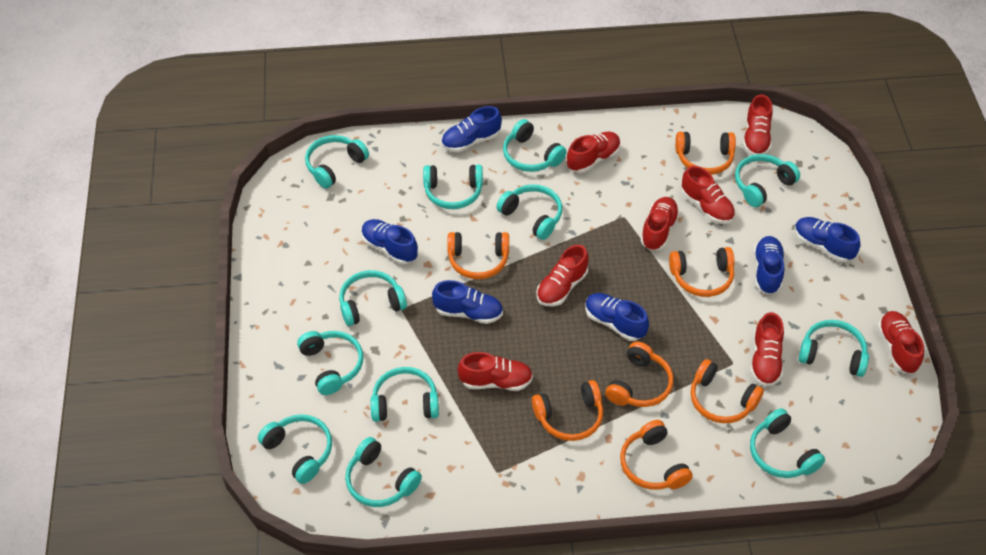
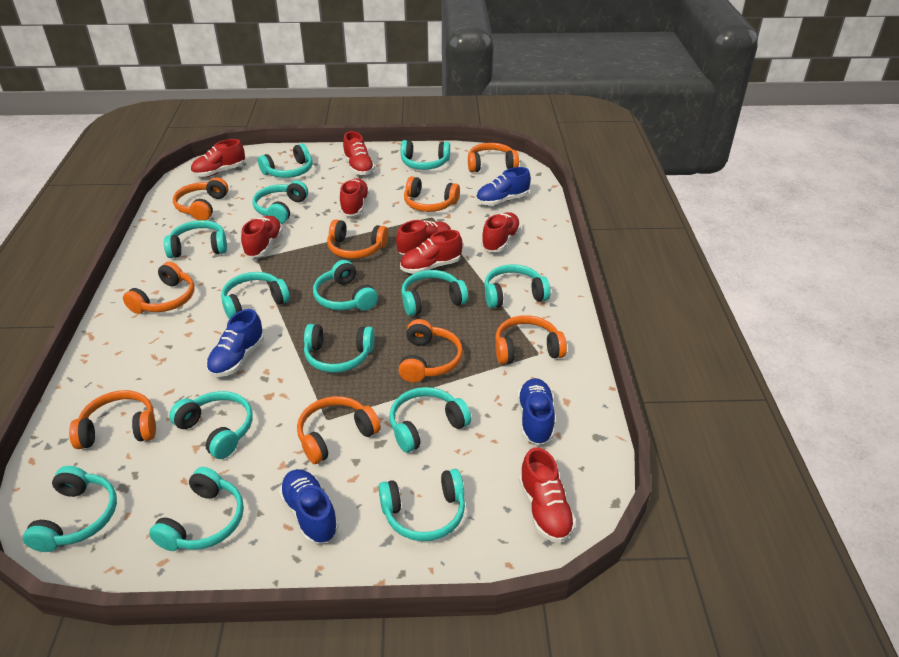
blue shoe: 6 -> 4
orange headphones: 7 -> 9
turquoise headphones: 12 -> 14

